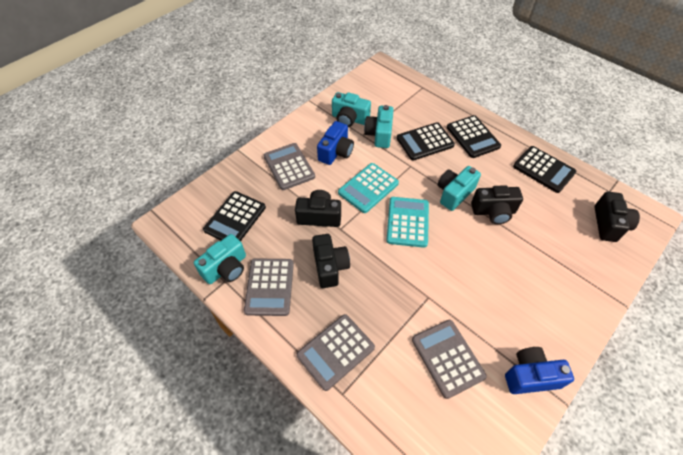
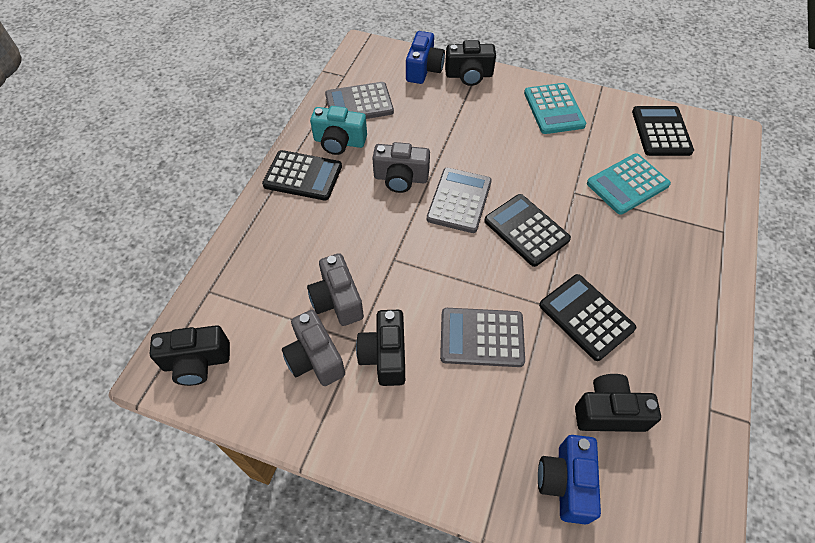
grey calculator: 4 -> 3
grey camera: 0 -> 3
turquoise camera: 4 -> 1

